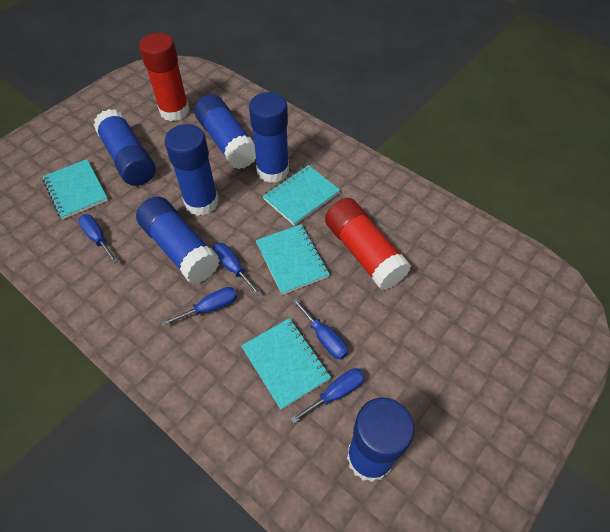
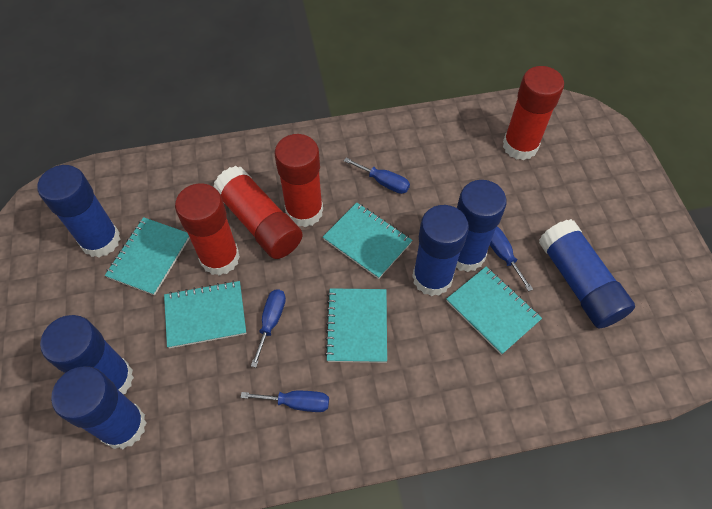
blue screwdriver: 5 -> 4
red glue stick: 2 -> 4
turquoise notebook: 4 -> 5

